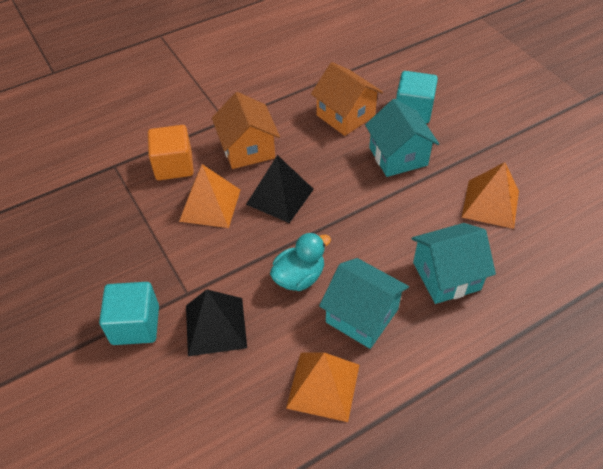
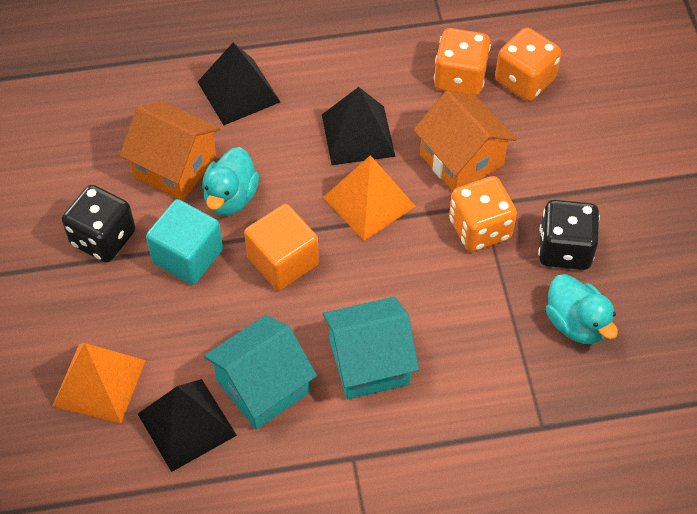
black dice: 0 -> 2
black pyramid: 2 -> 3
orange dice: 0 -> 3
orange pyramid: 3 -> 2
turquoise cube: 2 -> 1
turquoise duck: 1 -> 2
turquoise house: 3 -> 2

